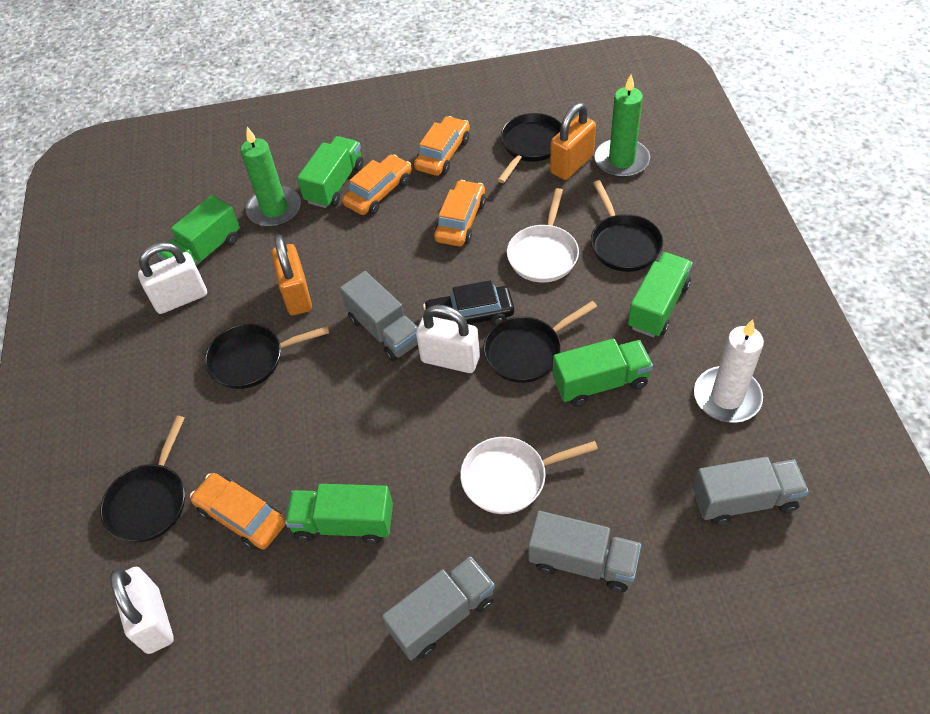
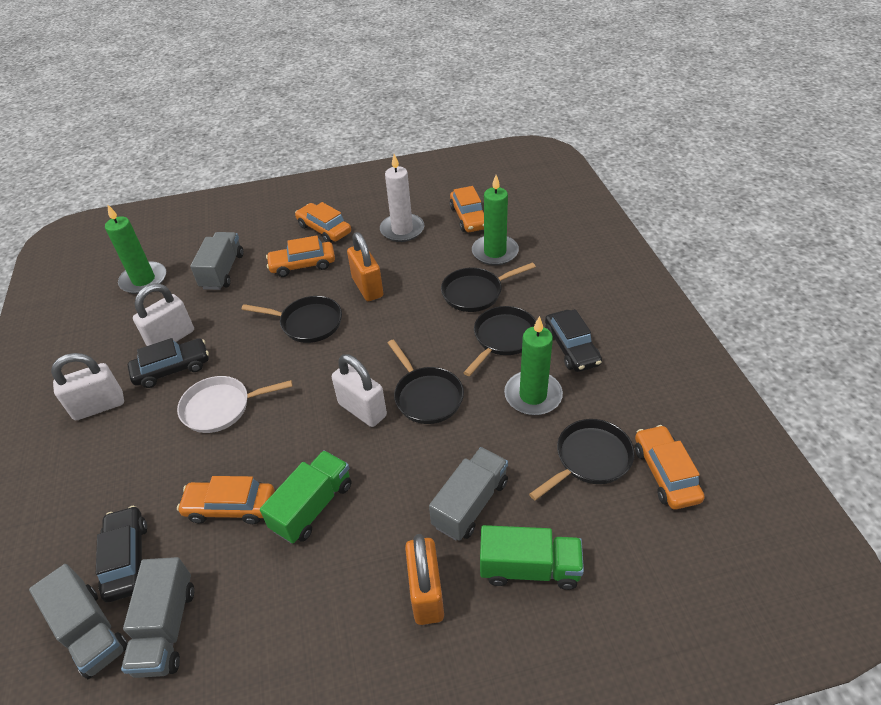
black car: 1 -> 3
green candle: 2 -> 3
green truck: 5 -> 2
orange car: 4 -> 5
white pan: 2 -> 1

